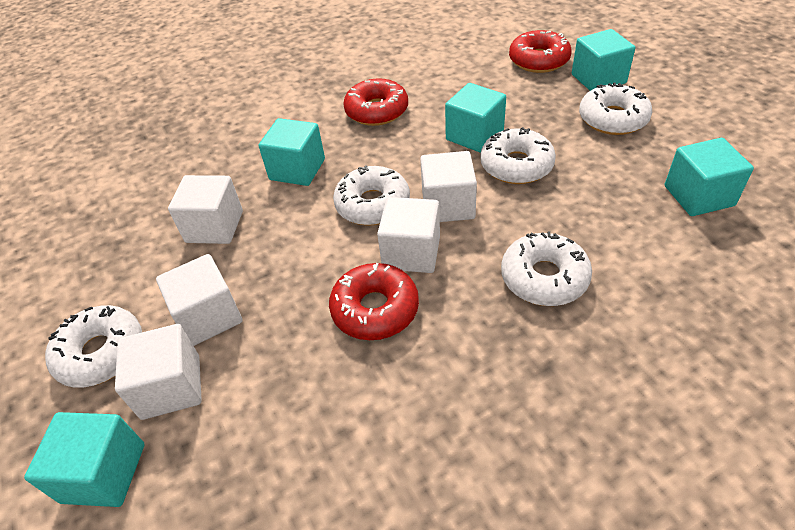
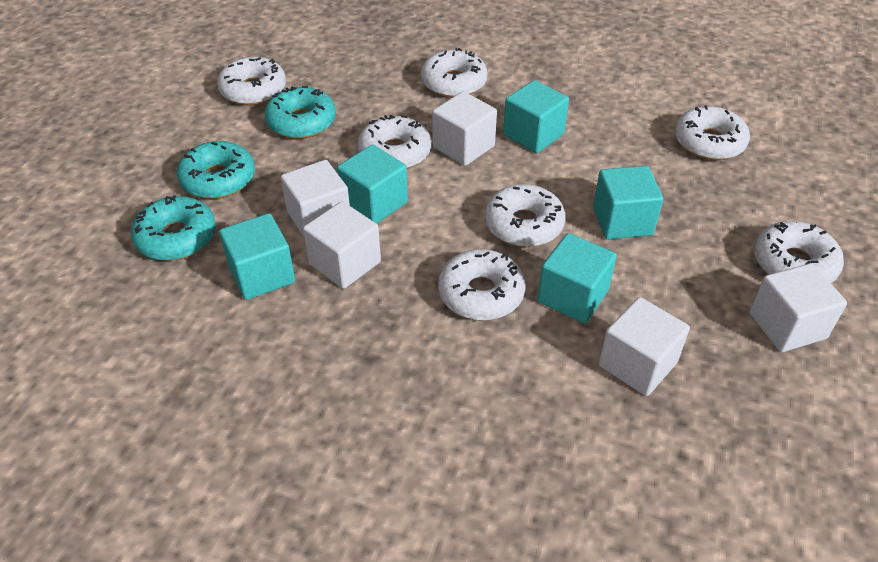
red donut: 3 -> 0
turquoise donut: 0 -> 3
white donut: 5 -> 7

